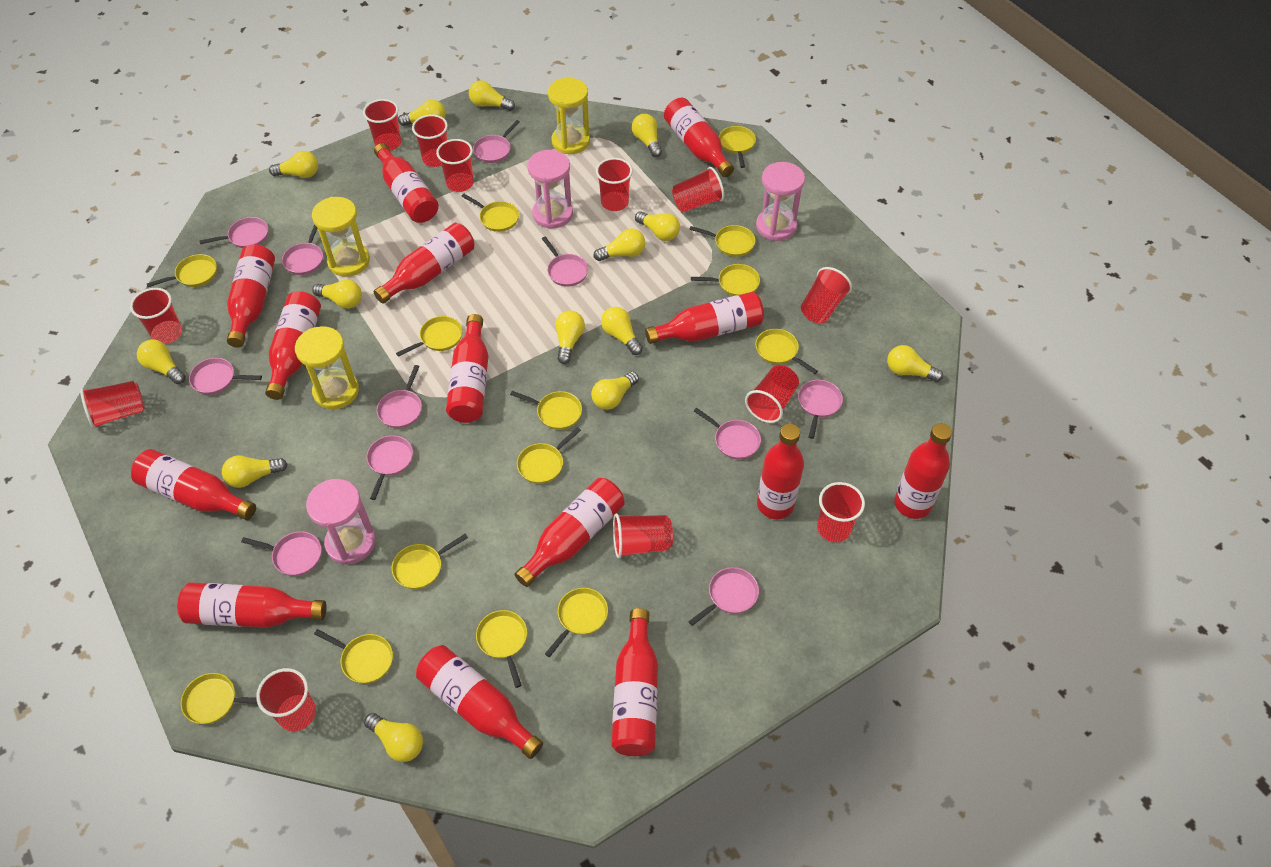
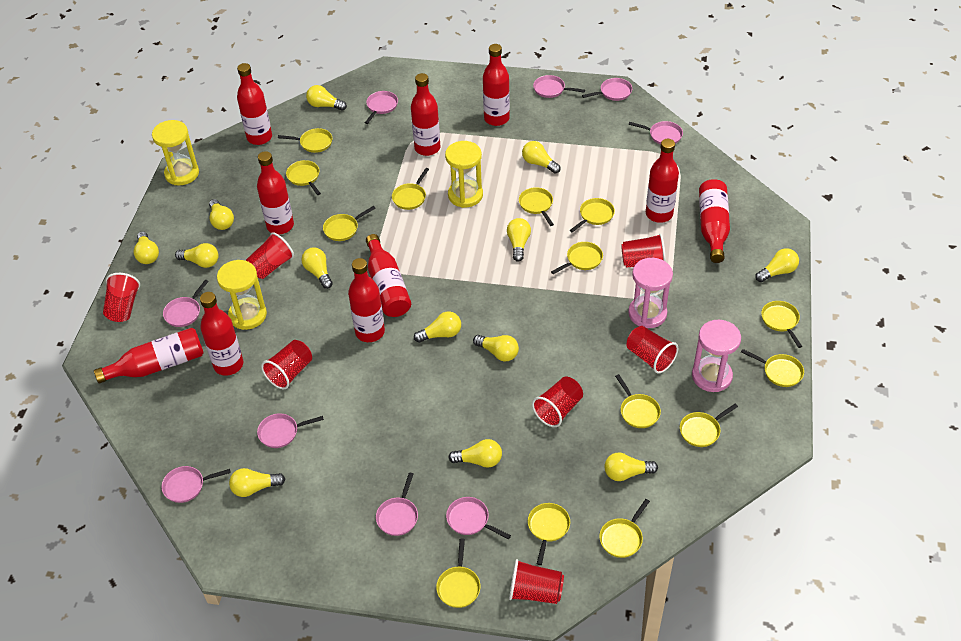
pink hourglass: 3 -> 2
pink pan: 11 -> 9
red bottle: 14 -> 10
red cup: 12 -> 7
yellow light bulb: 14 -> 13

